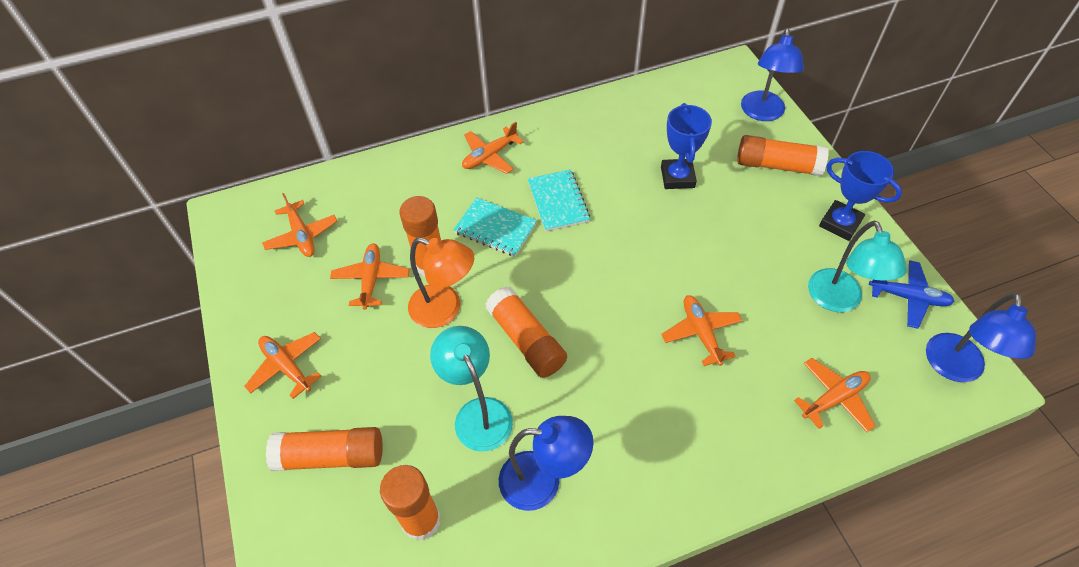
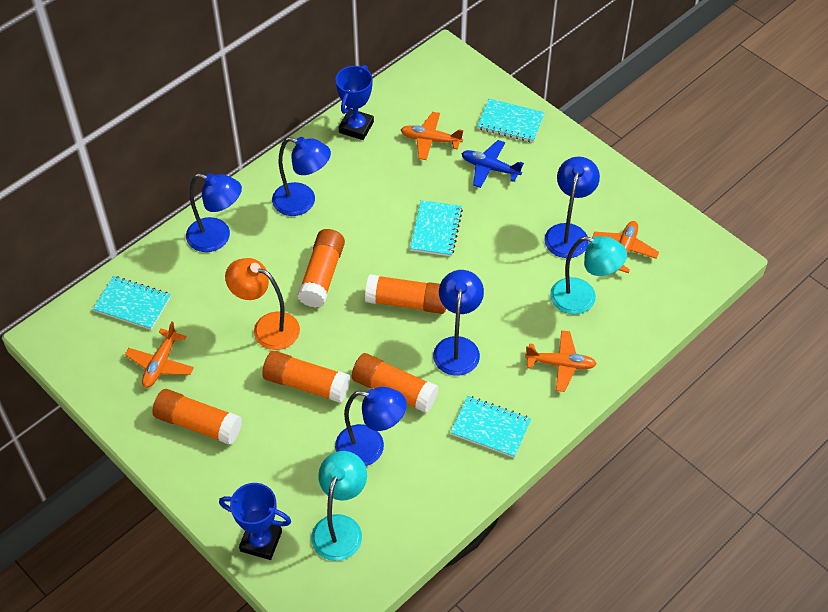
blue lamp: 3 -> 5
orange plane: 6 -> 4
turquoise notebook: 2 -> 4

